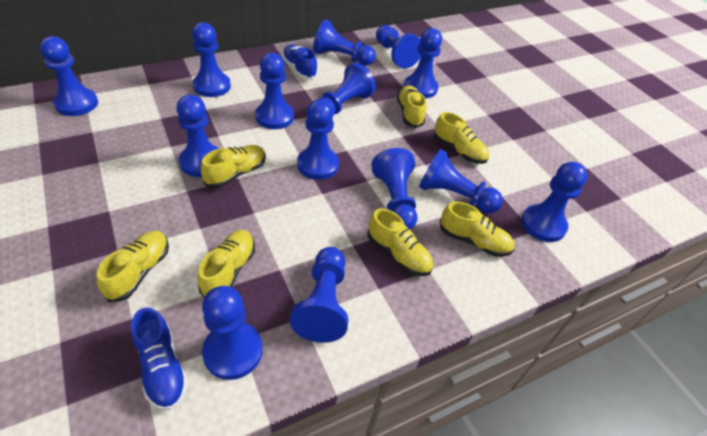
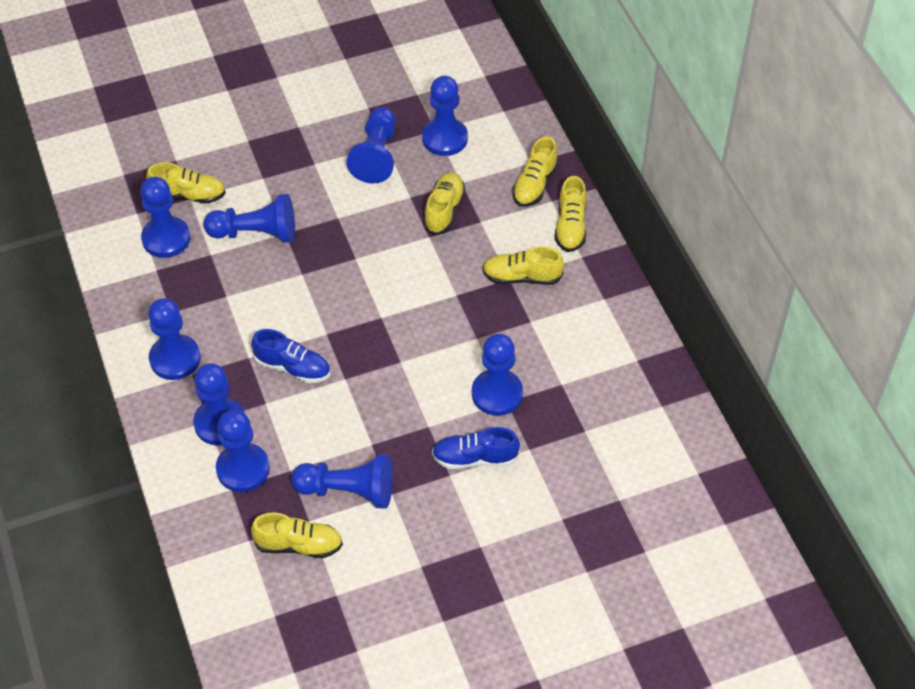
blue pawn: 14 -> 9
yellow shoe: 7 -> 6

